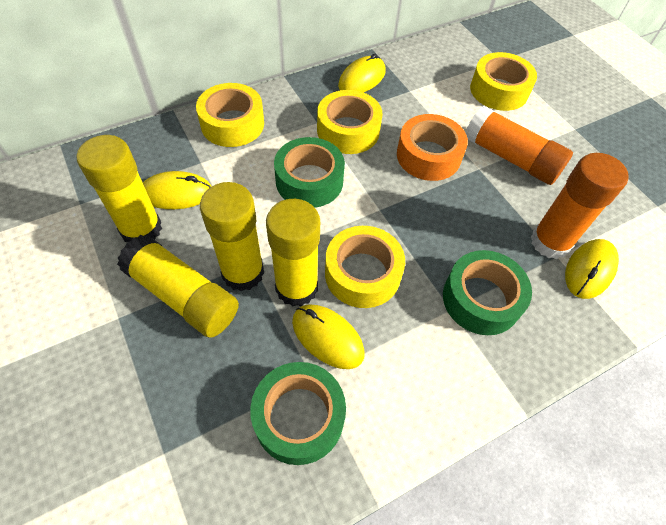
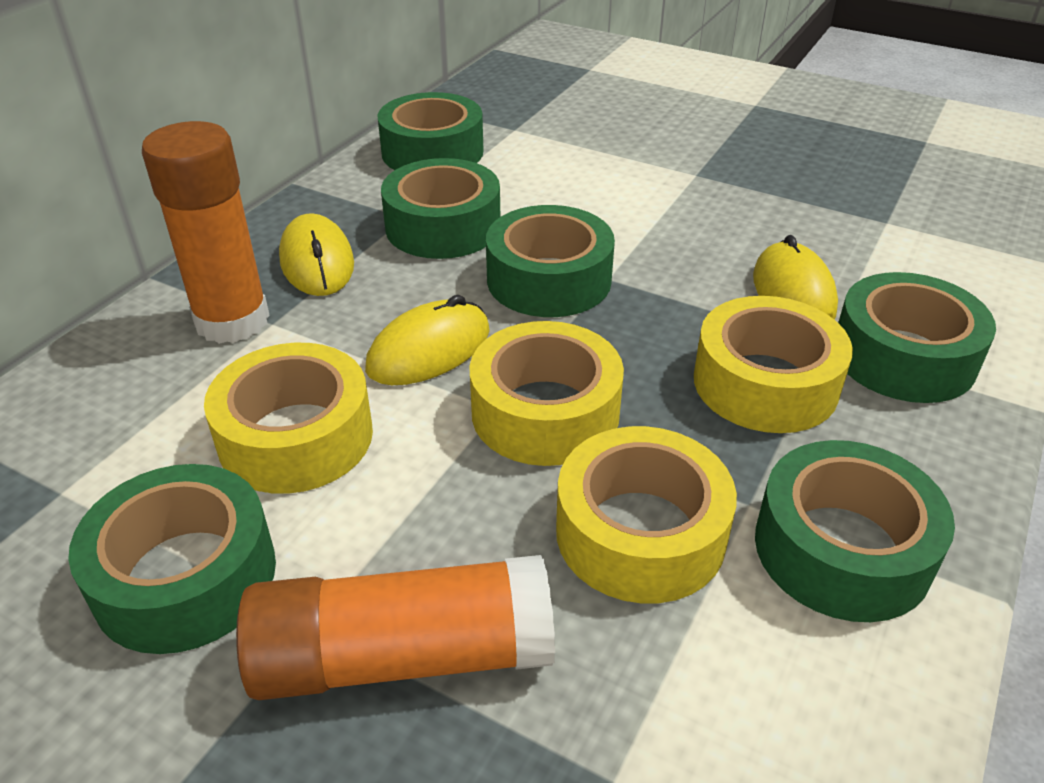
green tape: 3 -> 6
orange tape: 1 -> 0
yellow glue stick: 4 -> 0
yellow mouse: 4 -> 3

